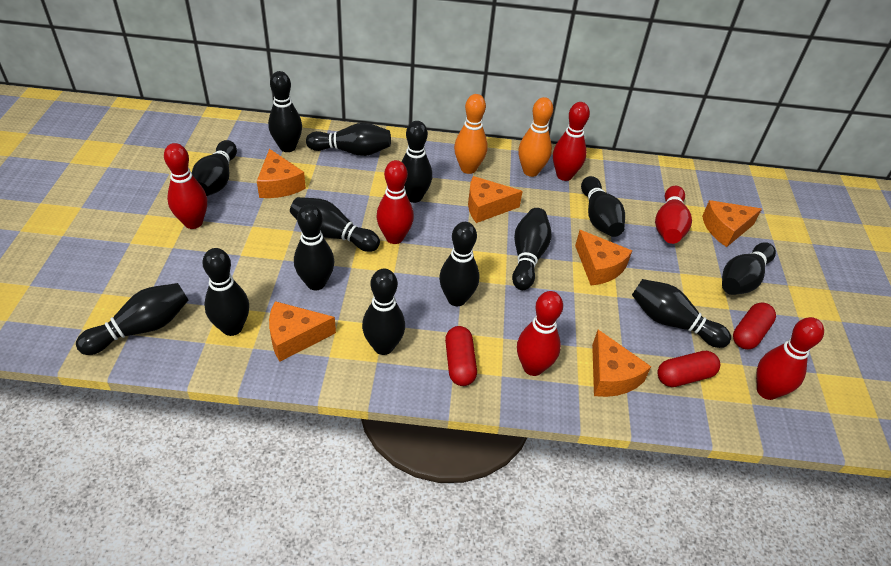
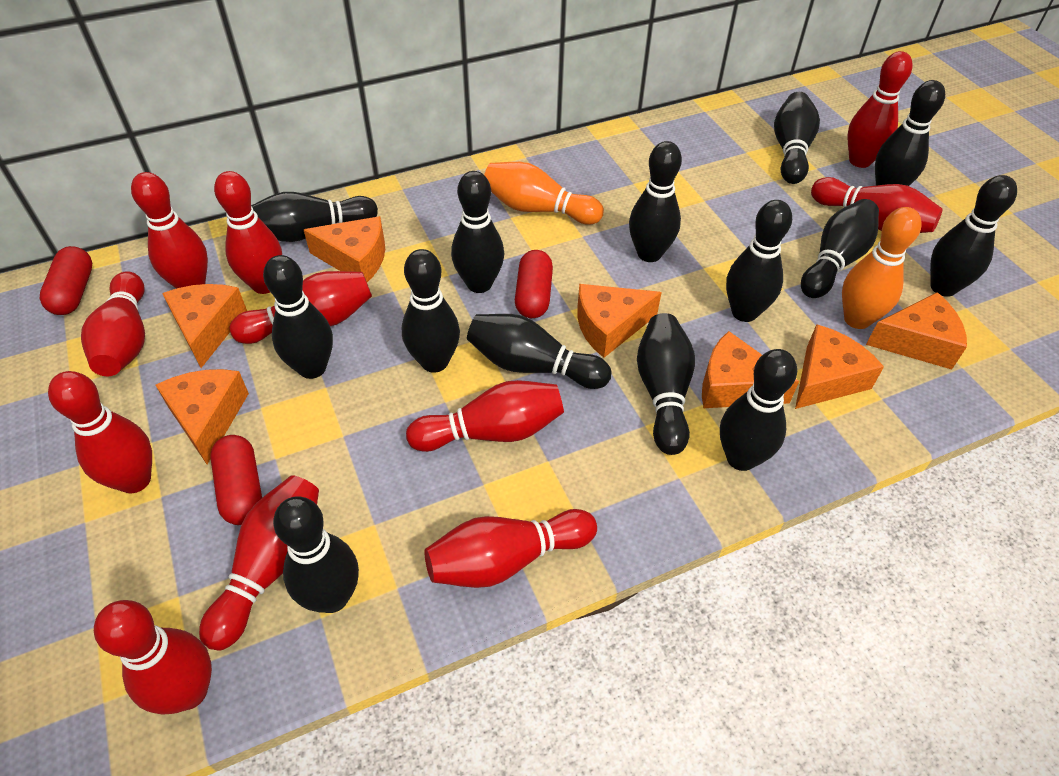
orange cheese: 6 -> 7
red bowling pin: 6 -> 11

